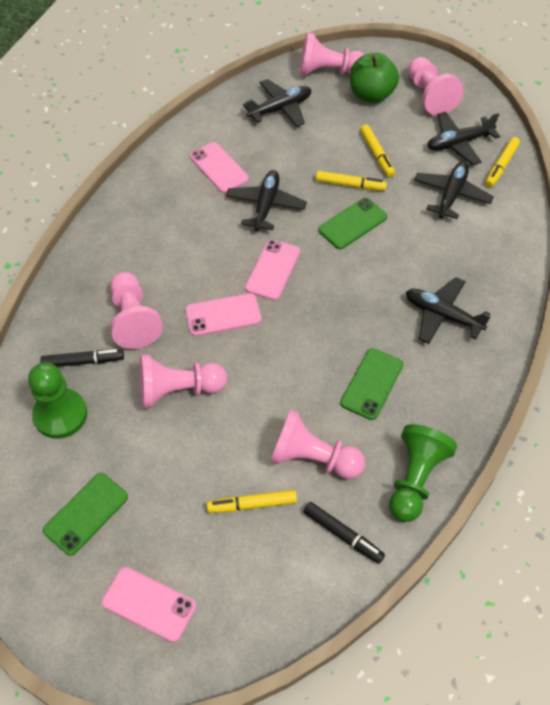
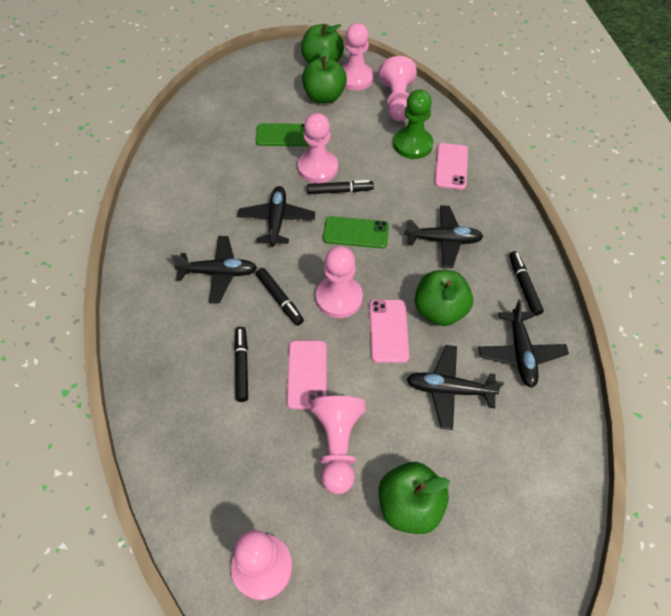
black marker: 2 -> 4
green apple: 1 -> 4
green pawn: 2 -> 1
green phone: 3 -> 2
pink pawn: 5 -> 6
pink phone: 4 -> 3
yellow marker: 4 -> 0

